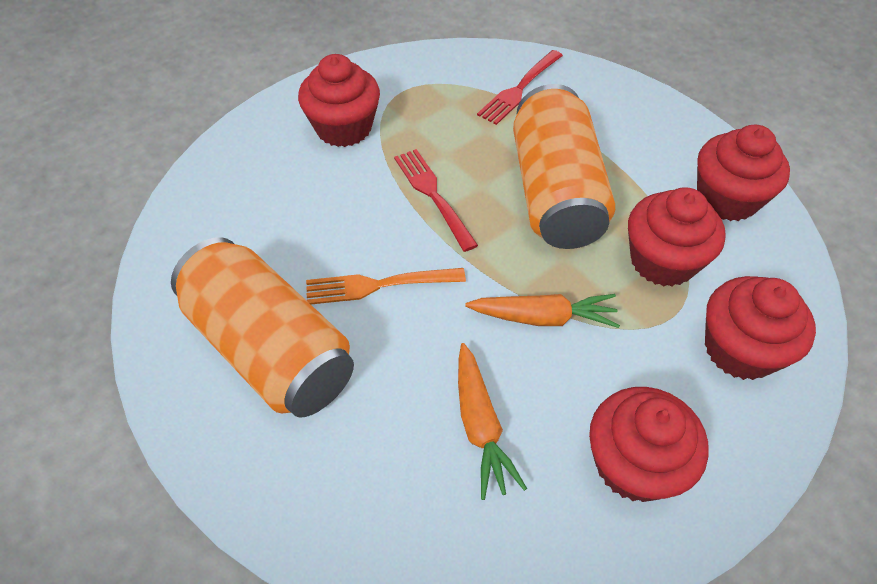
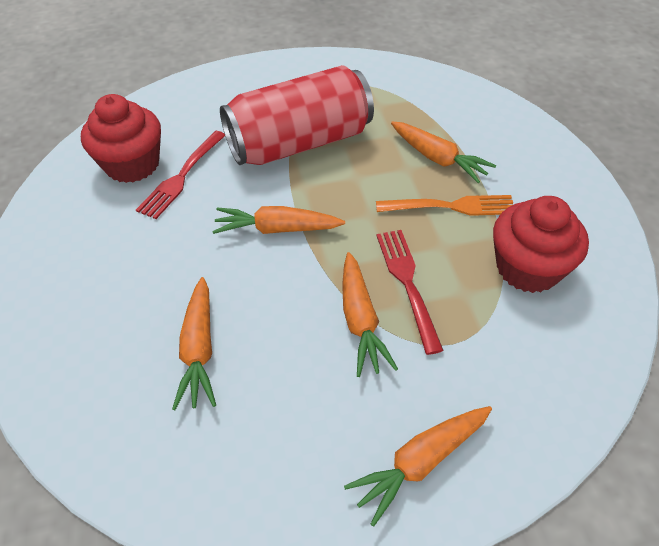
orange can: 2 -> 0
orange carrot: 2 -> 5
red can: 0 -> 1
red cupcake: 5 -> 2

